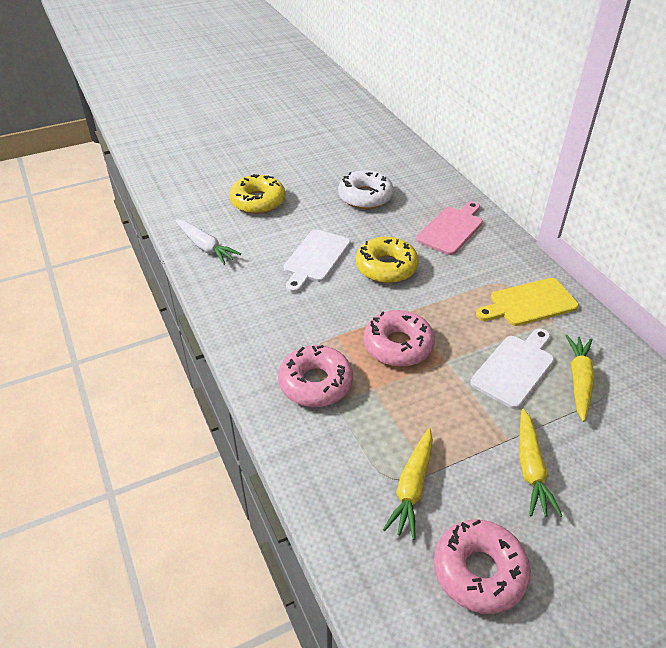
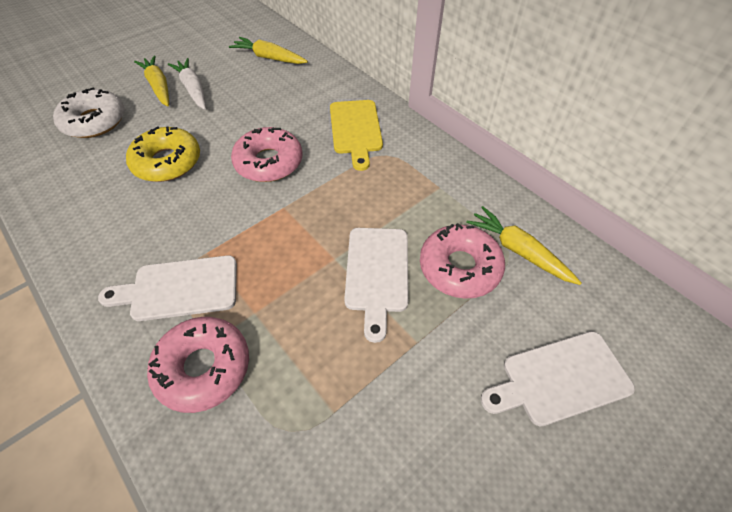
pink cutting board: 1 -> 0
white cutting board: 2 -> 3
yellow donut: 2 -> 1

